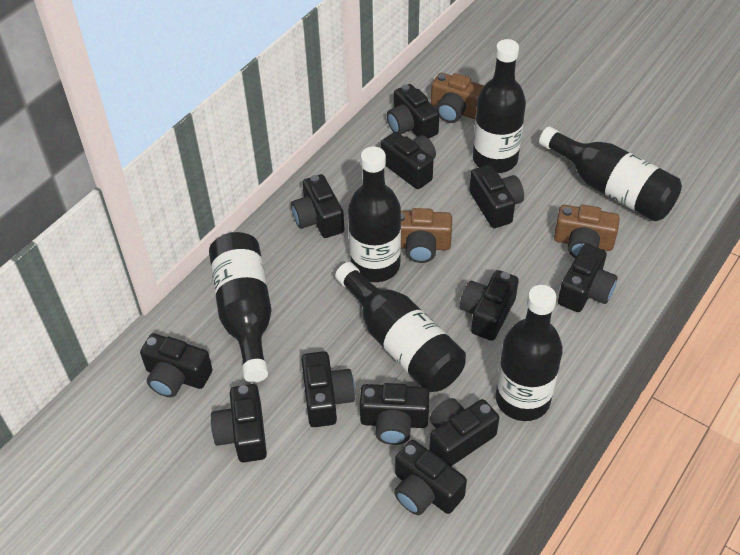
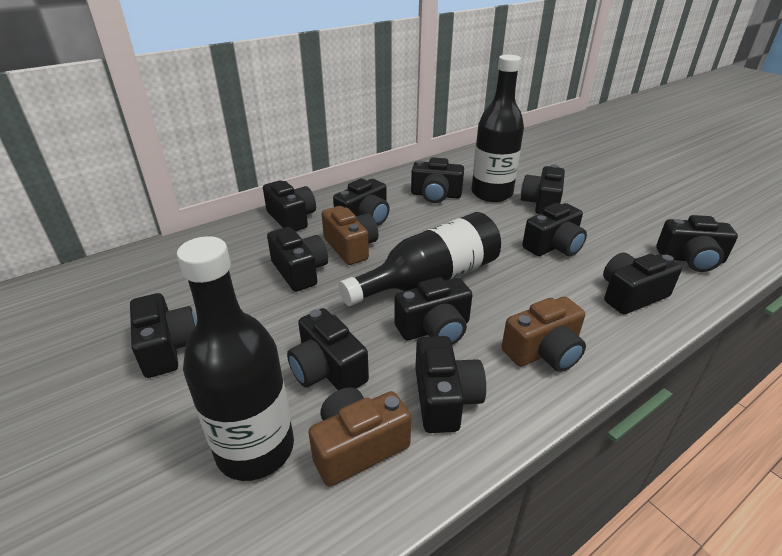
black bottle: 6 -> 3

